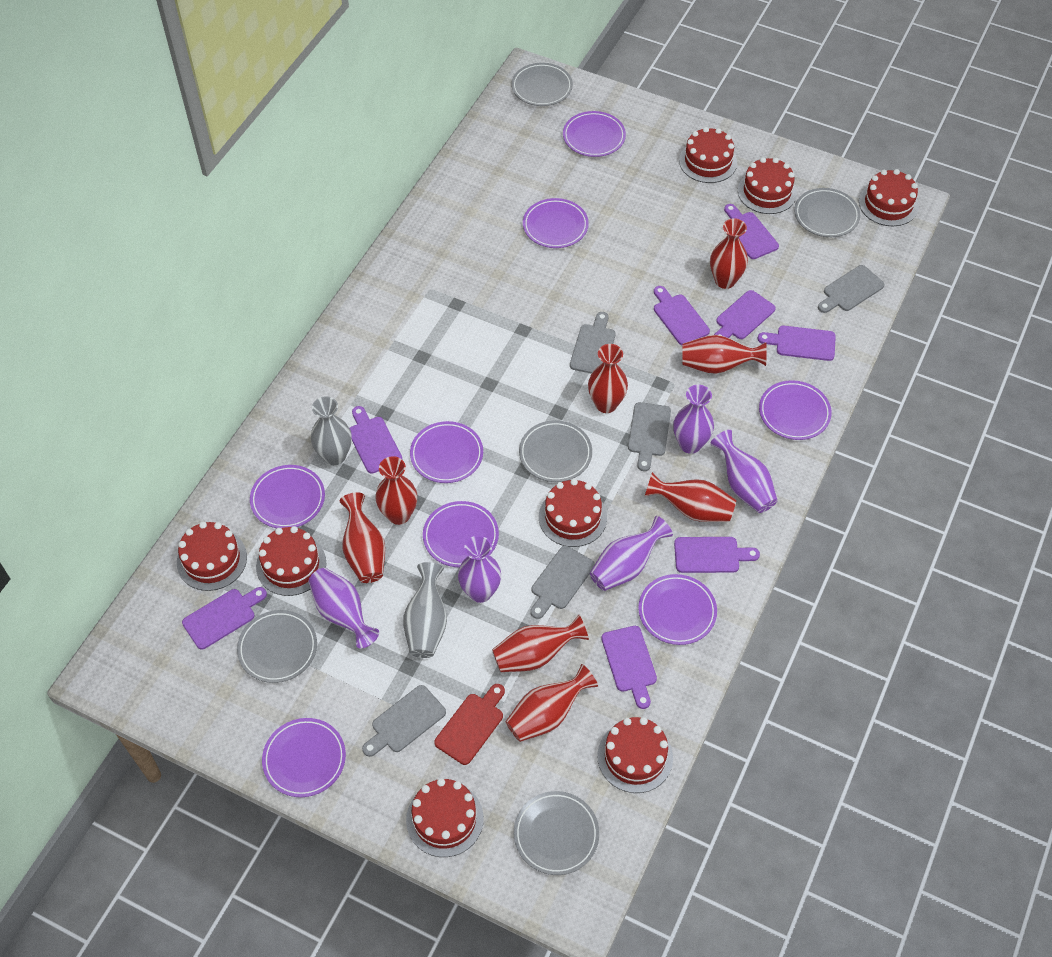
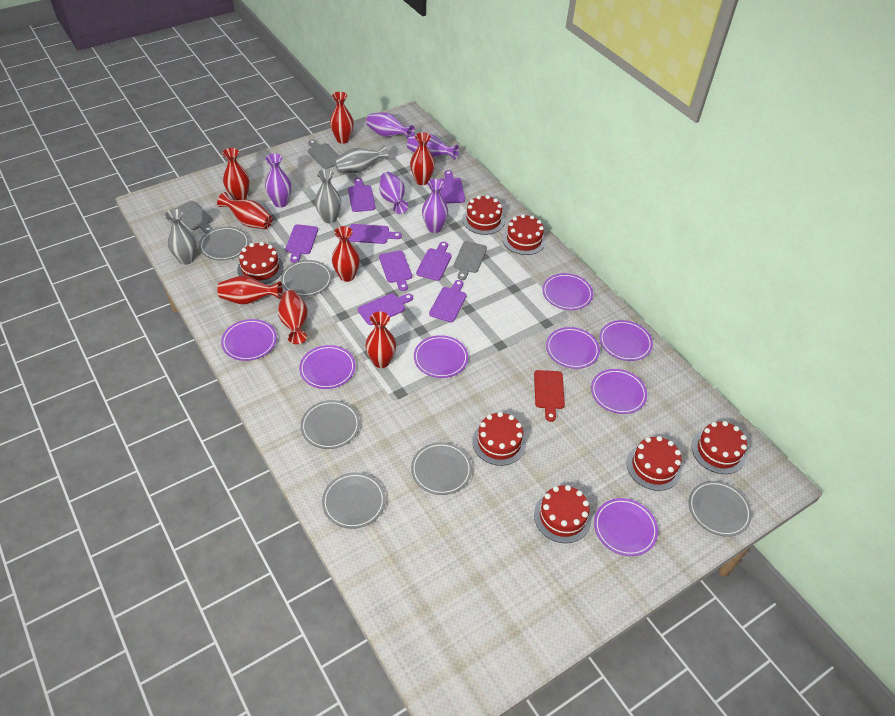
grey cutting board: 5 -> 3
grey plate: 5 -> 6
grey vase: 2 -> 3
red cake: 8 -> 7

